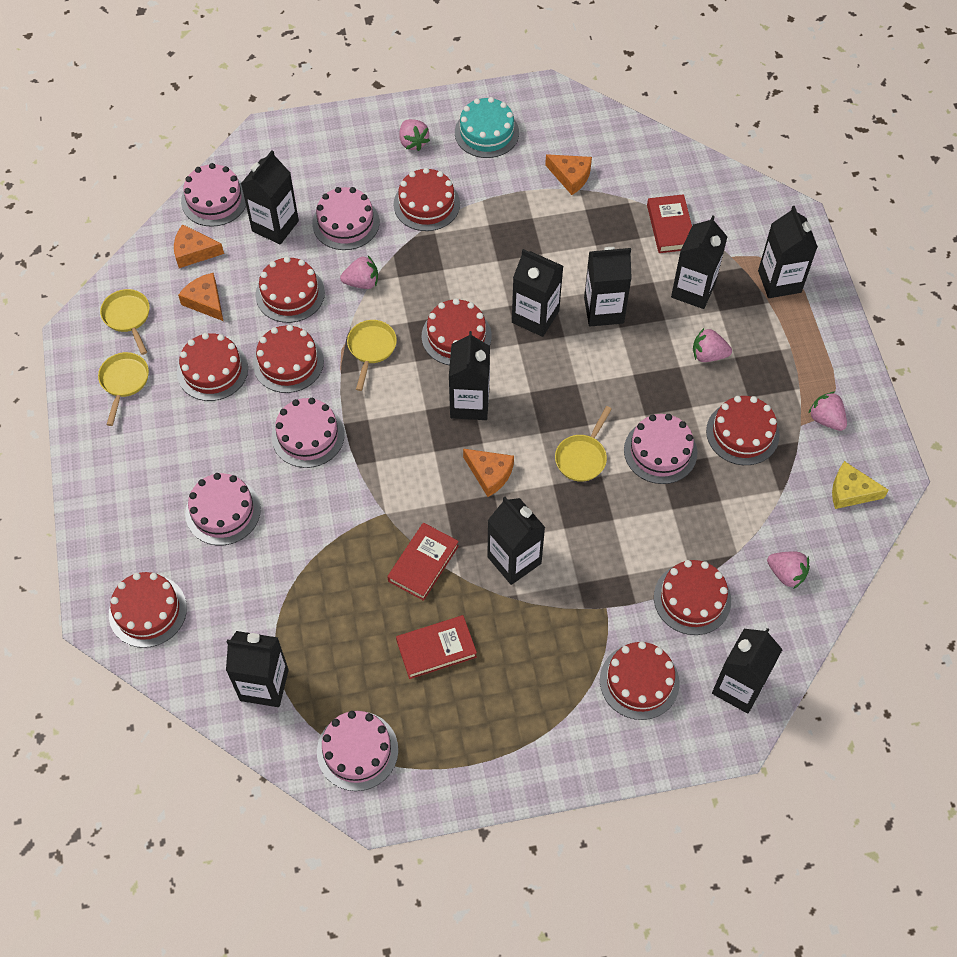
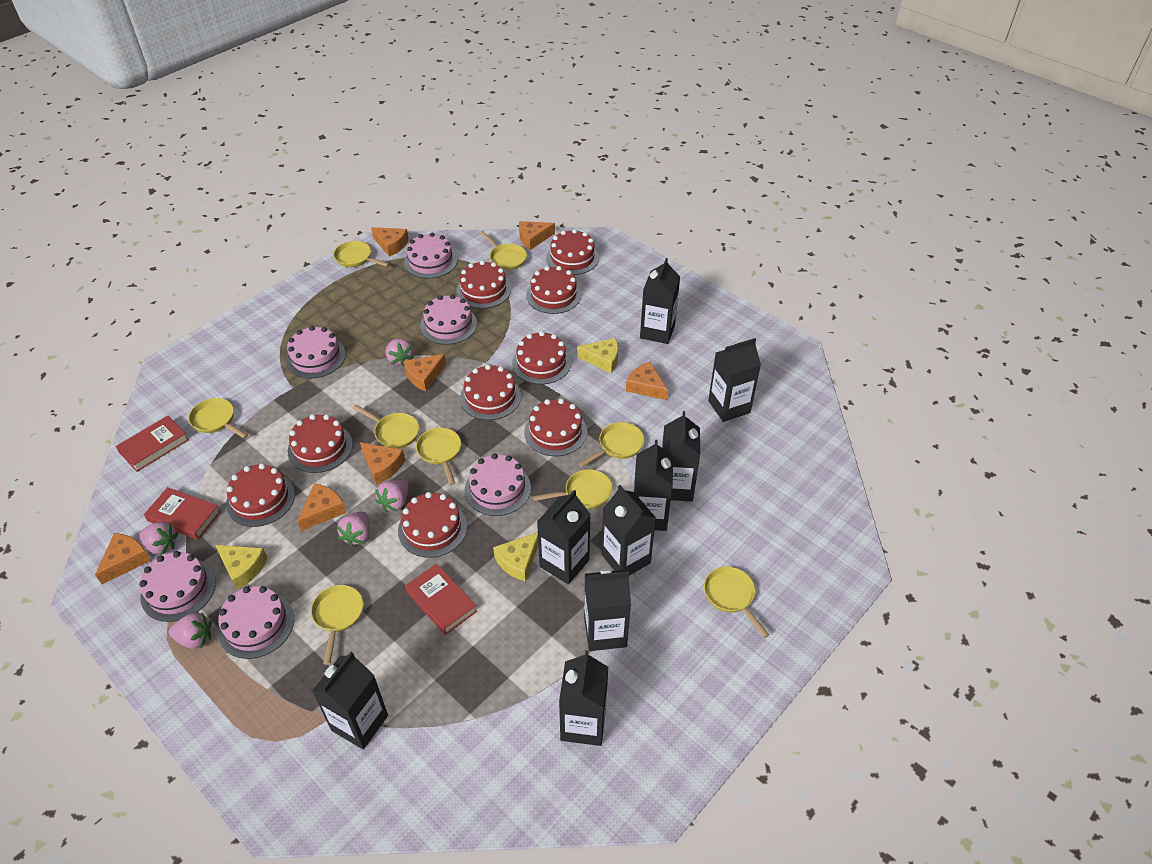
orange cheese: 4 -> 7
turquoise cake: 1 -> 0
yellow cheese: 1 -> 3
yellow pan: 4 -> 9

